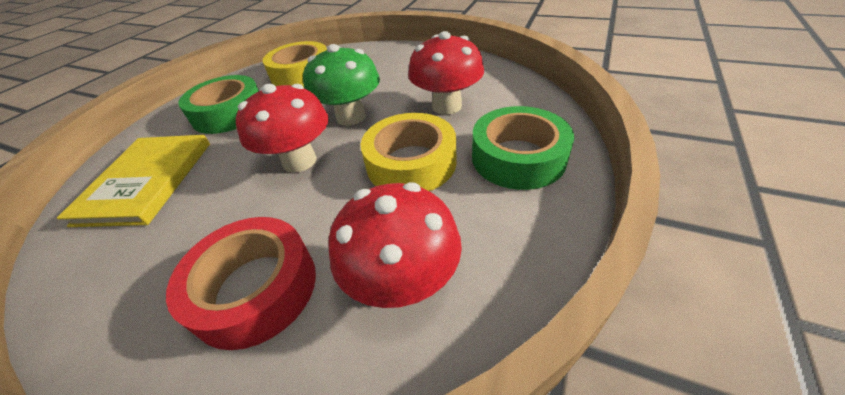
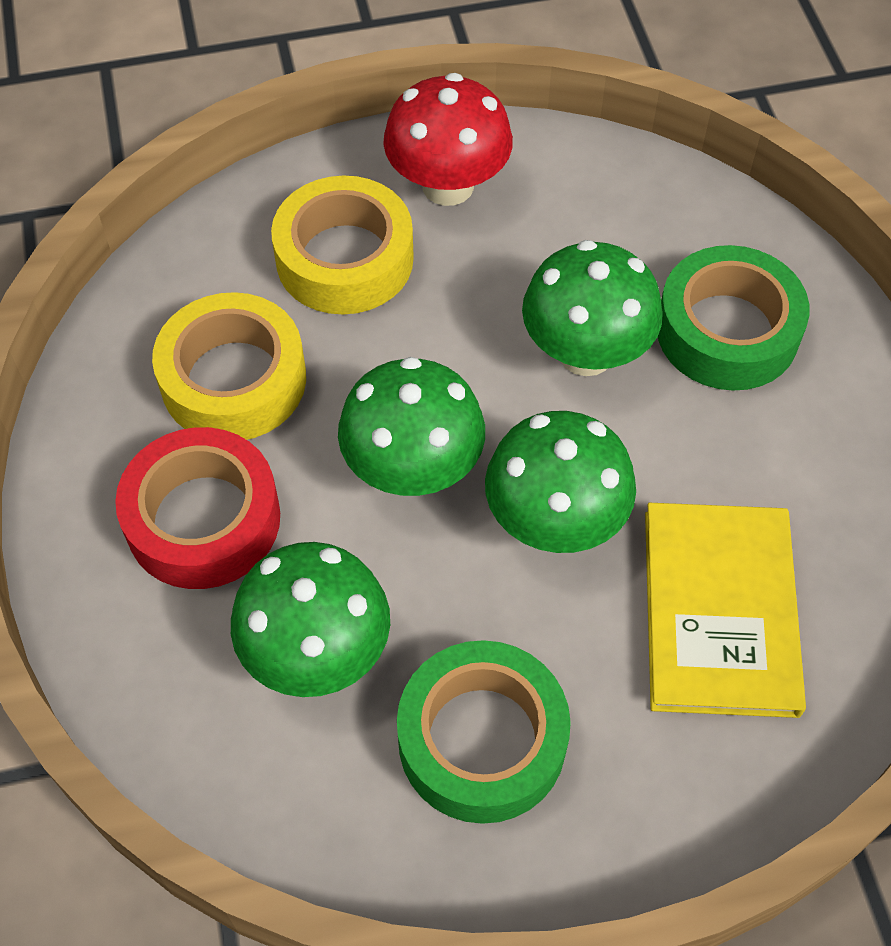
green mushroom: 1 -> 4
red mushroom: 3 -> 1

